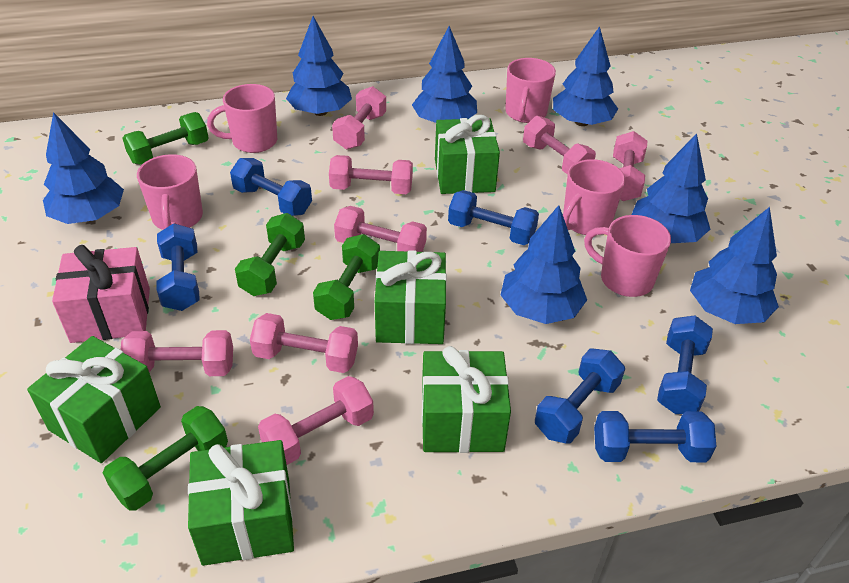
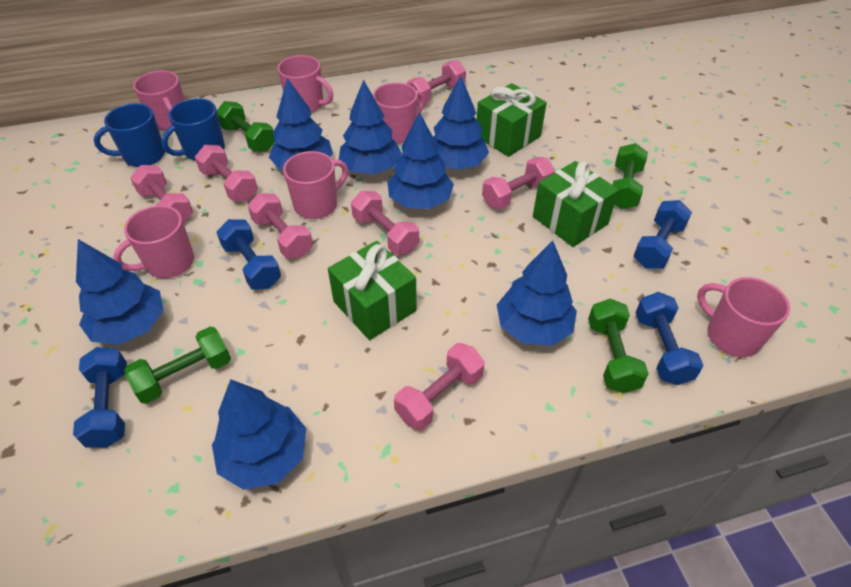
blue dumbbell: 6 -> 4
blue mug: 0 -> 2
green gift: 5 -> 3
pink dumbbell: 8 -> 7
pink gift: 1 -> 0
pink mug: 5 -> 6

